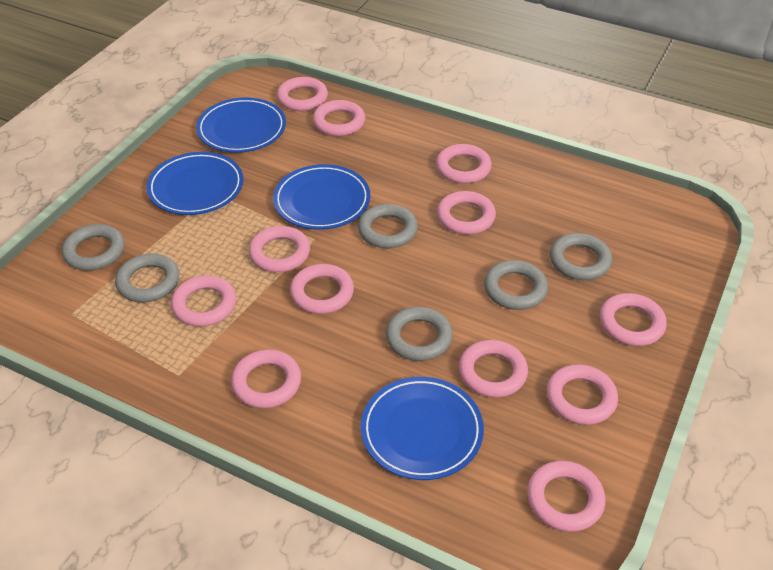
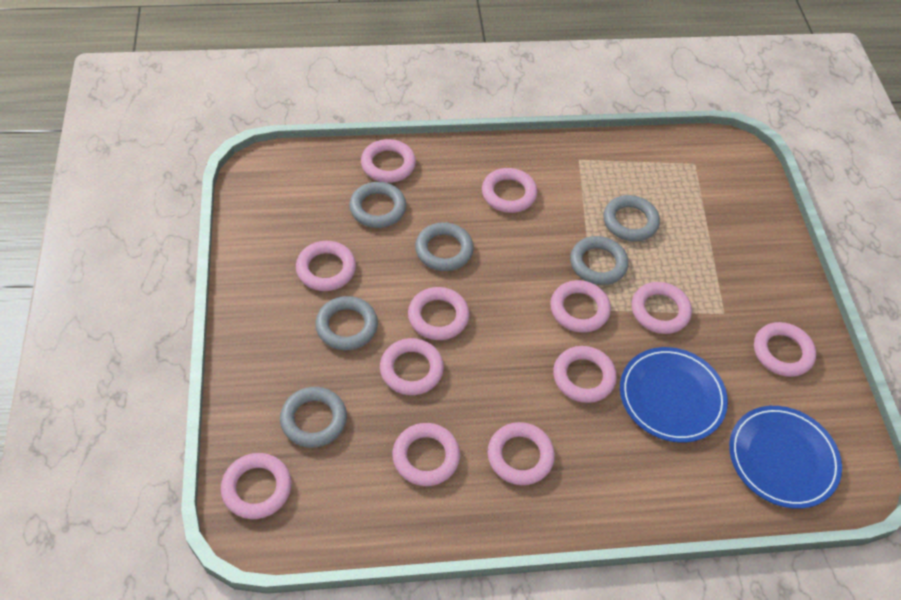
blue plate: 4 -> 2

